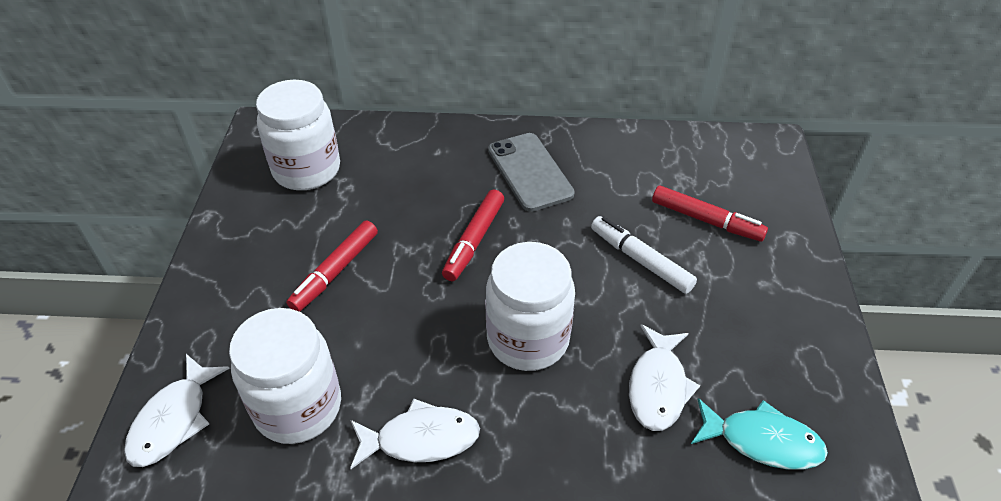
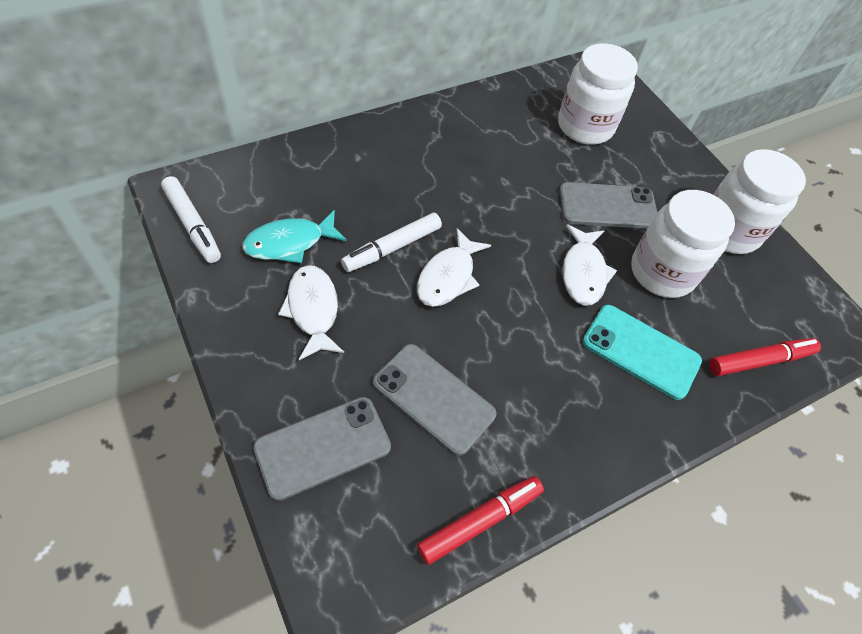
grey phone: 1 -> 3
red marker: 3 -> 2
turquoise phone: 0 -> 1
white marker: 1 -> 2

